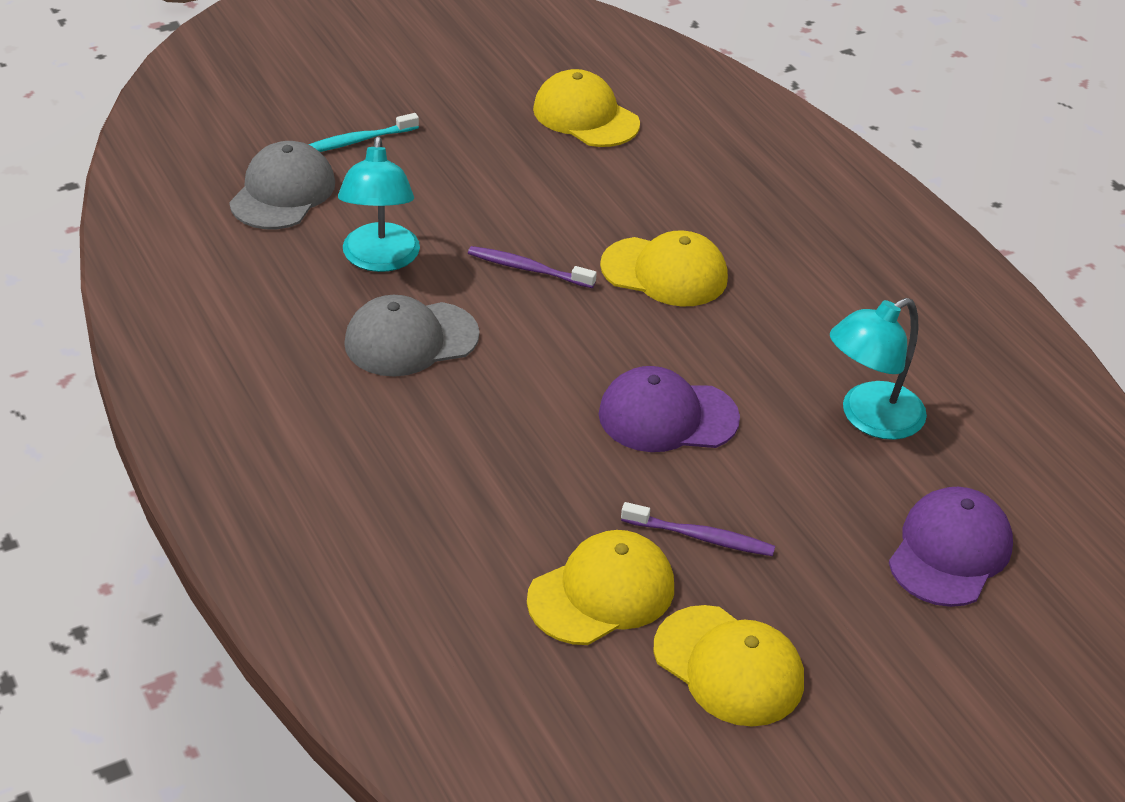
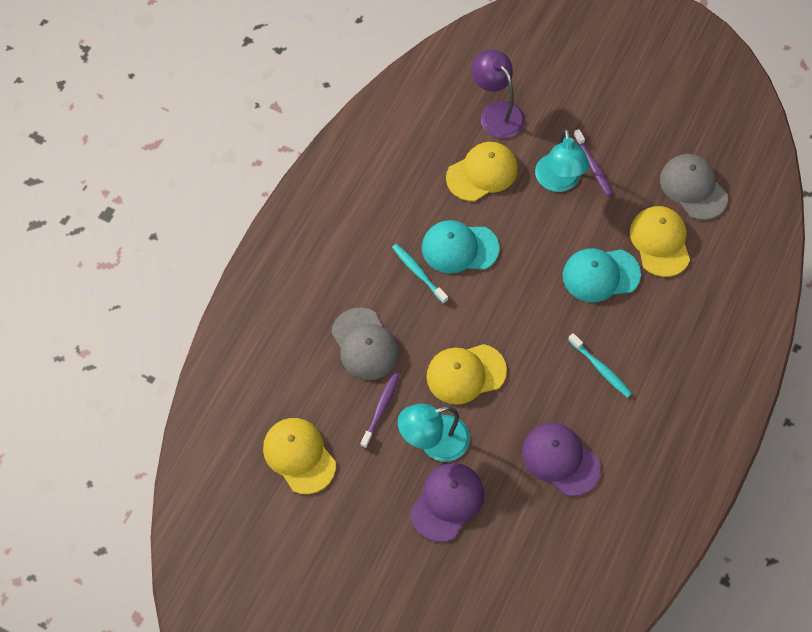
purple lamp: 0 -> 1
turquoise cap: 0 -> 2
turquoise toothbrush: 1 -> 2

